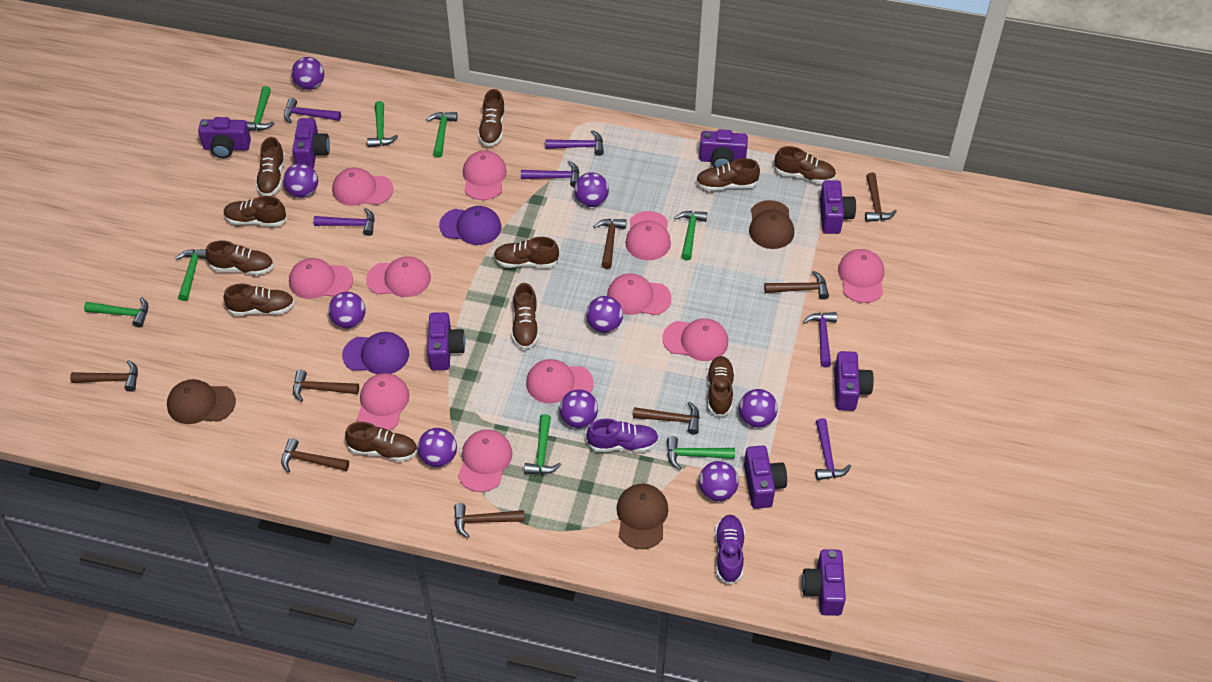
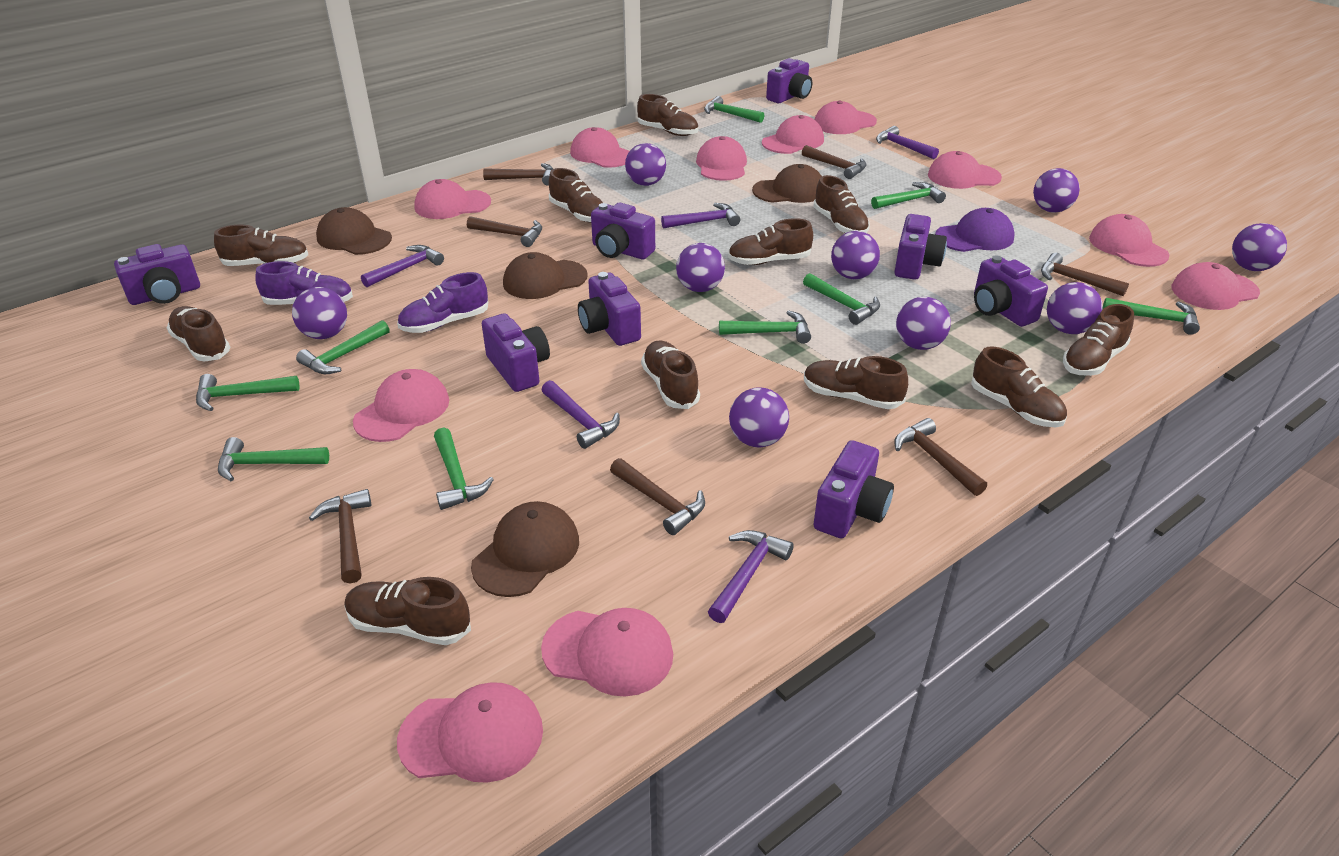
brown cap: 3 -> 4
brown hammer: 8 -> 7
green hammer: 8 -> 9
purple cap: 2 -> 1
purple hammer: 6 -> 5

